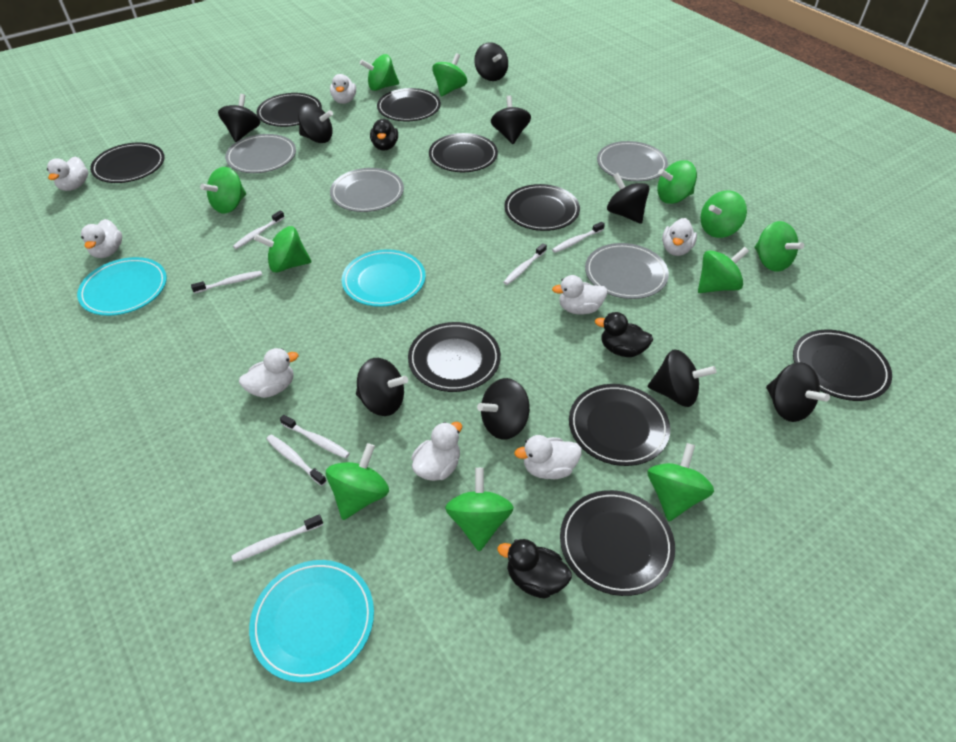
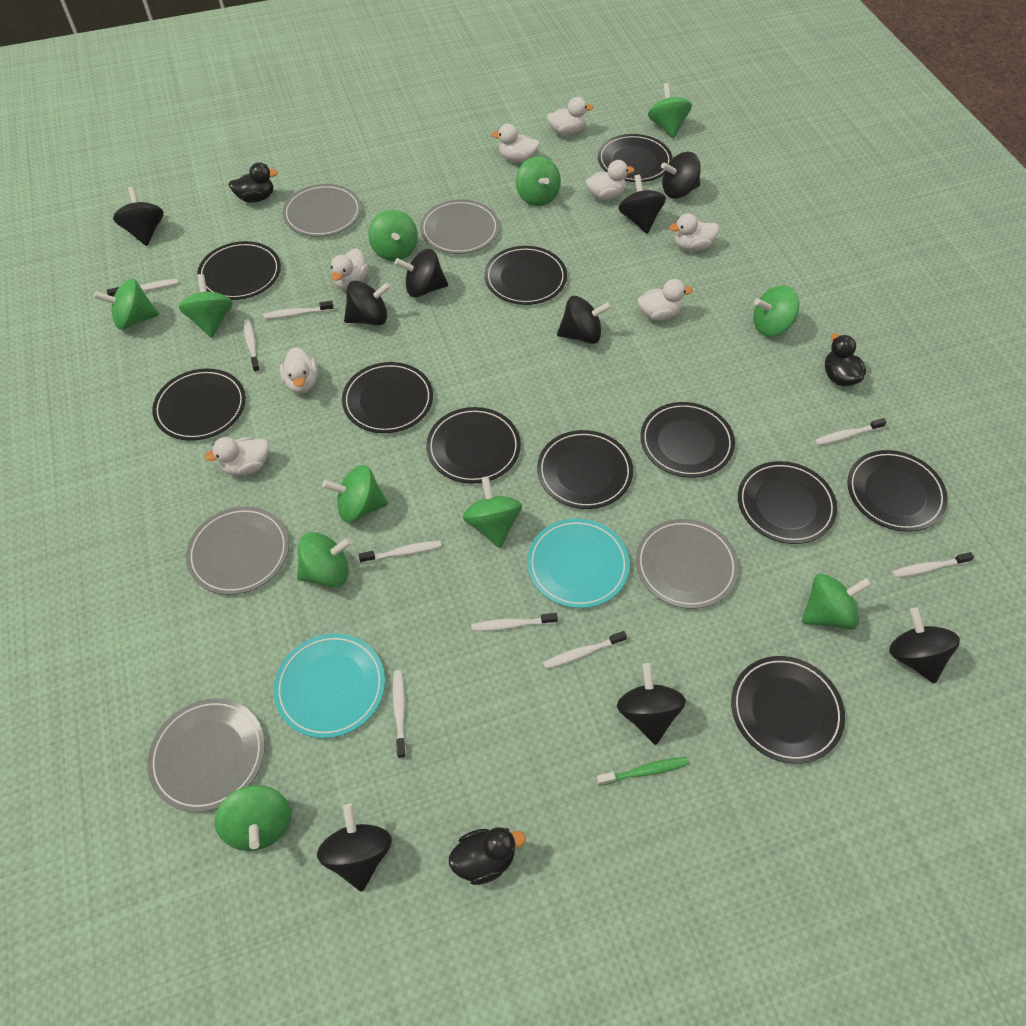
black plate: 9 -> 11
green toothbrush: 0 -> 1
grey plate: 4 -> 5
turquoise plate: 3 -> 2
white toothbrush: 7 -> 9

